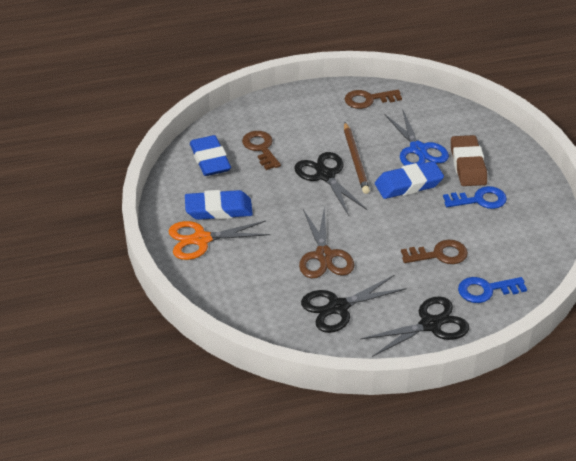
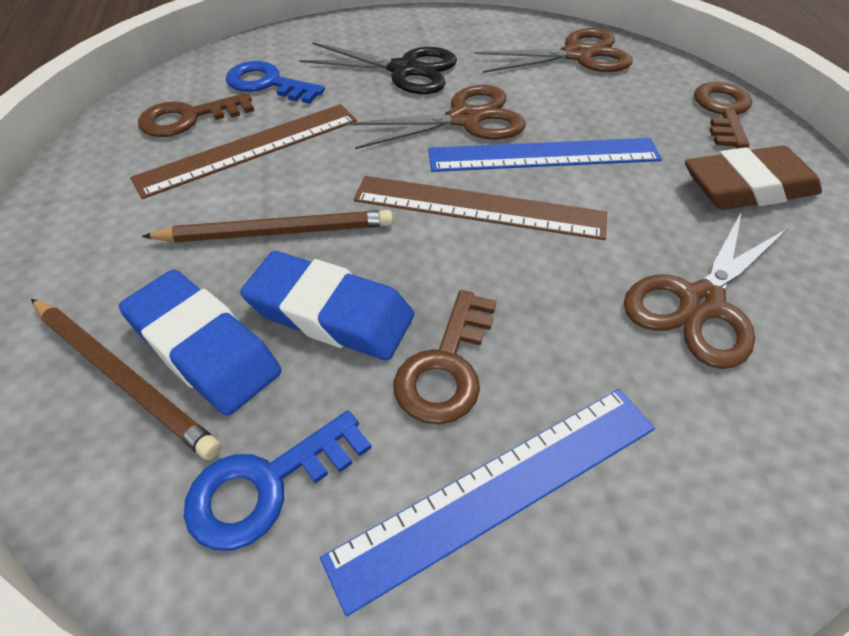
black scissors: 3 -> 1
blue eraser: 3 -> 2
blue ruler: 0 -> 2
blue scissors: 1 -> 0
brown pencil: 1 -> 2
brown ruler: 0 -> 2
brown scissors: 1 -> 3
orange scissors: 1 -> 0

